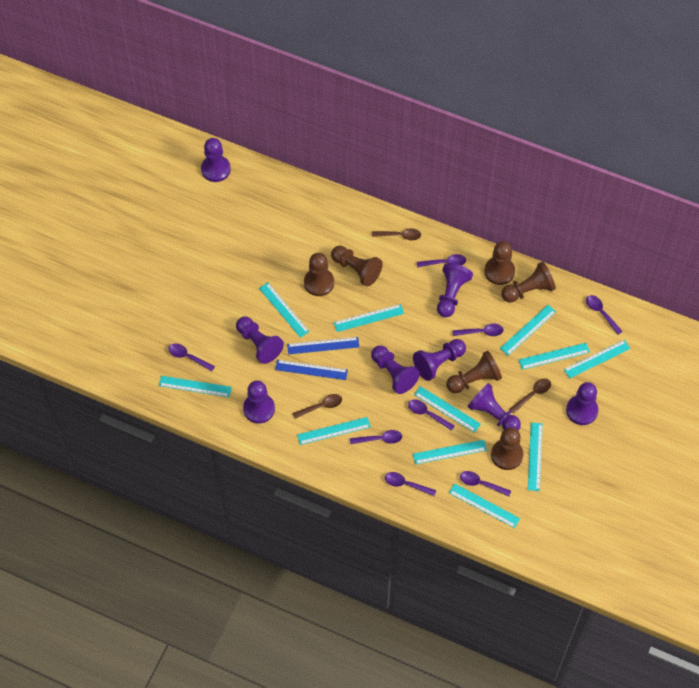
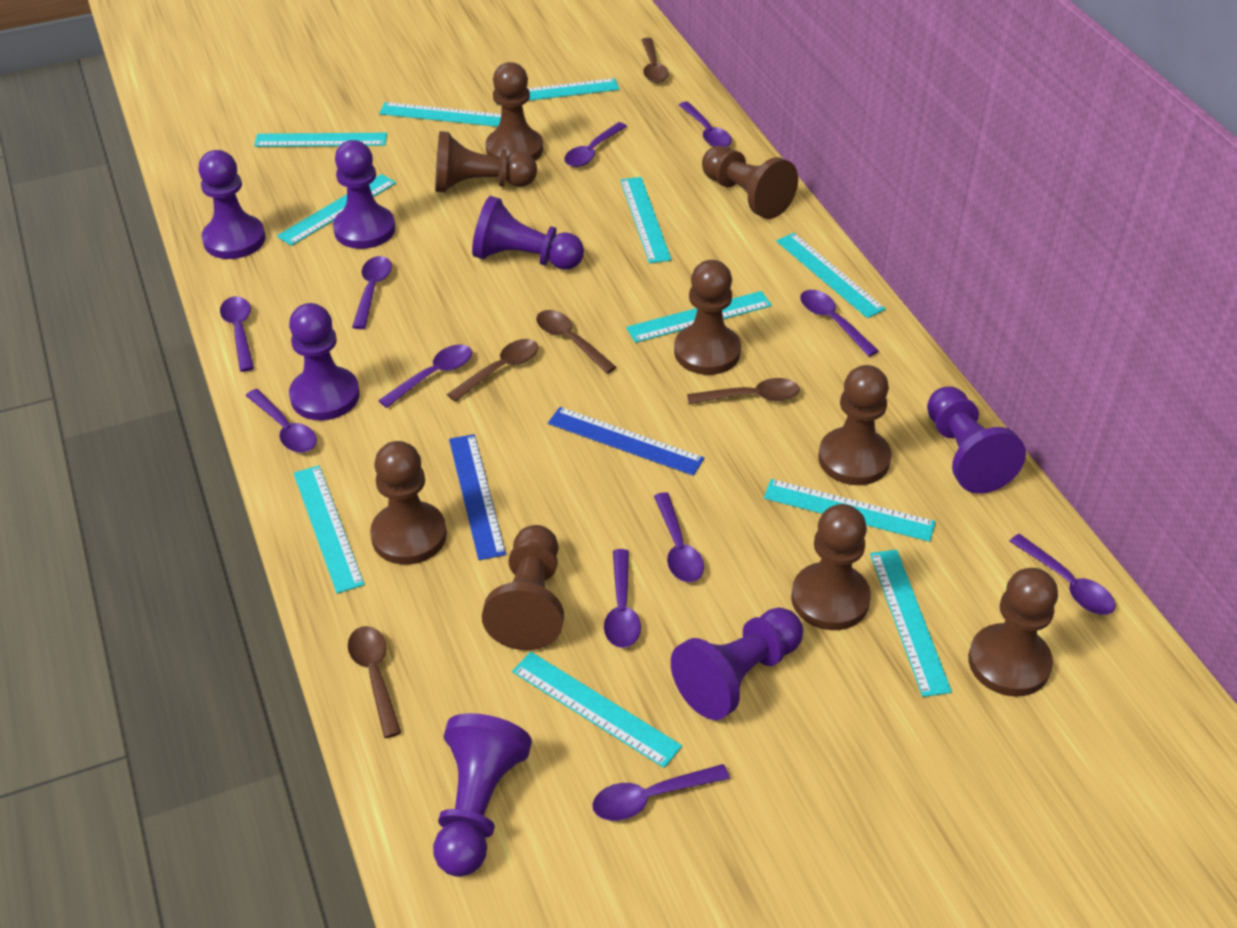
brown pawn: 6 -> 9
brown spoon: 3 -> 5
purple pawn: 8 -> 7
purple spoon: 8 -> 11

